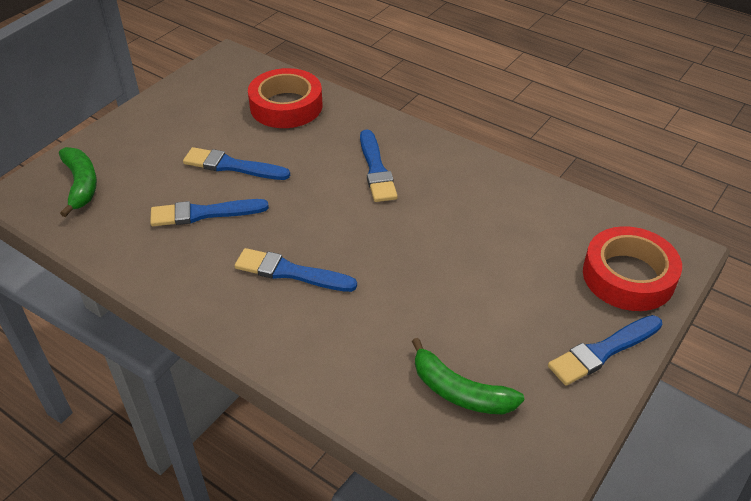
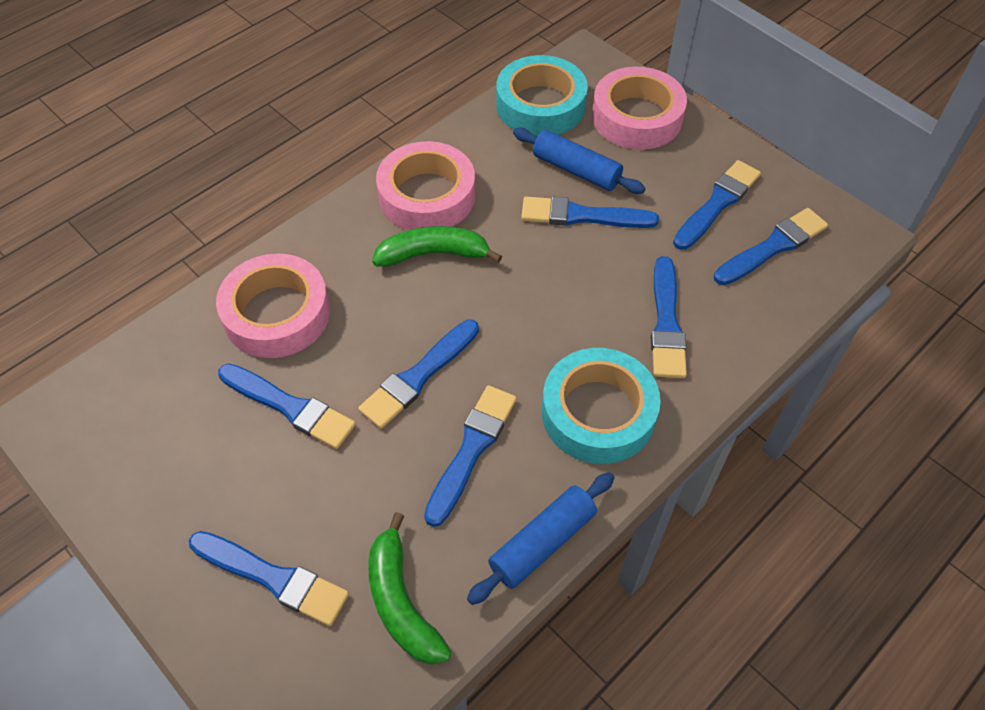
blue brush: 5 -> 8
blue rolling pin: 0 -> 2
pink tape: 0 -> 3
red tape: 2 -> 0
turquoise tape: 0 -> 2

